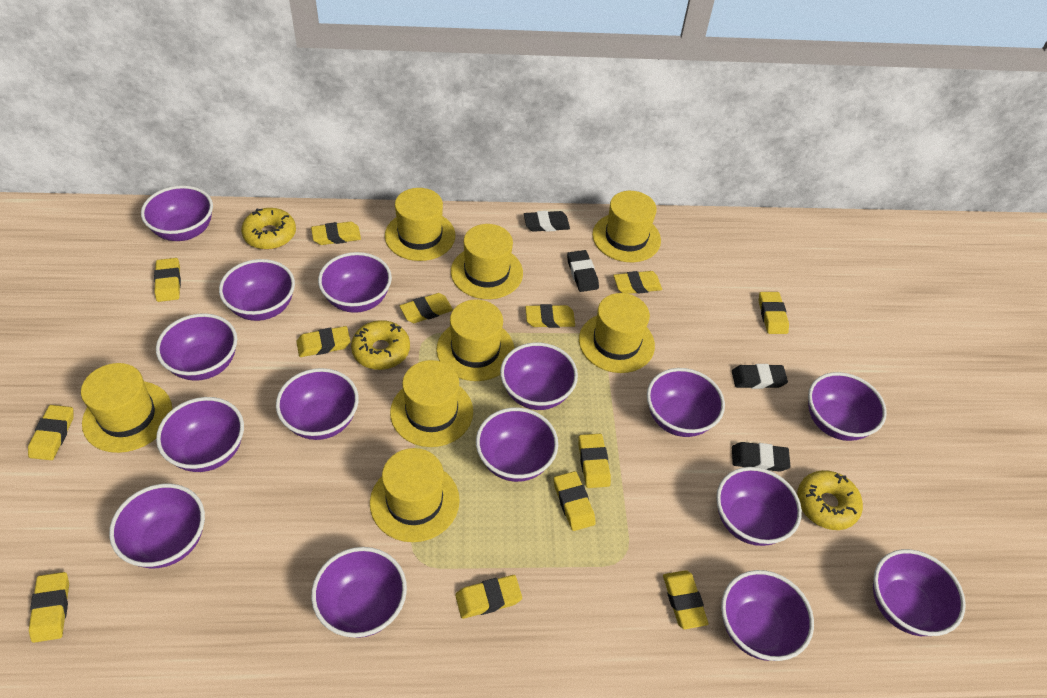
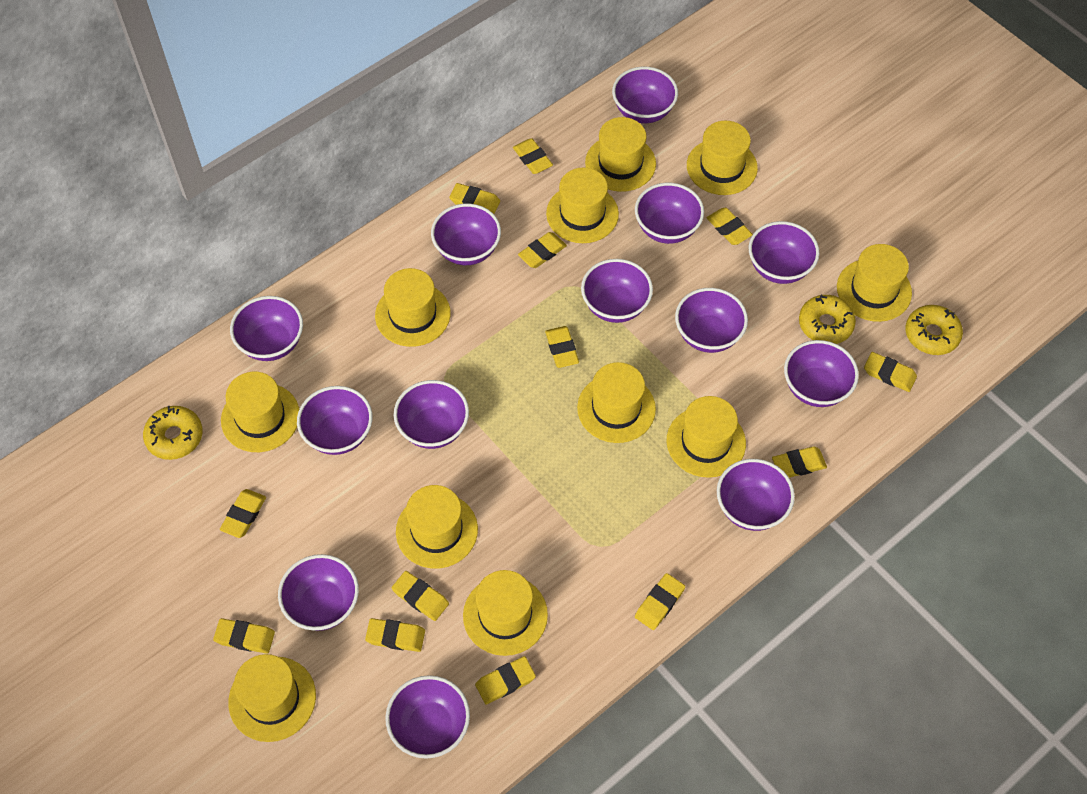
black eraser: 4 -> 0
purple bowl: 15 -> 13
yellow hat: 8 -> 11

